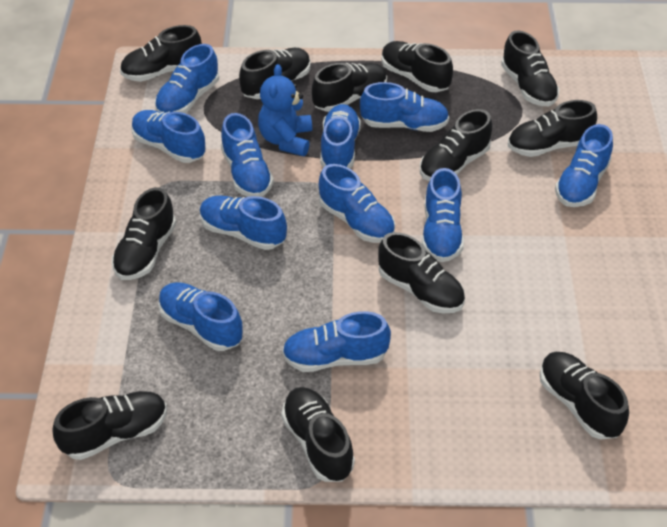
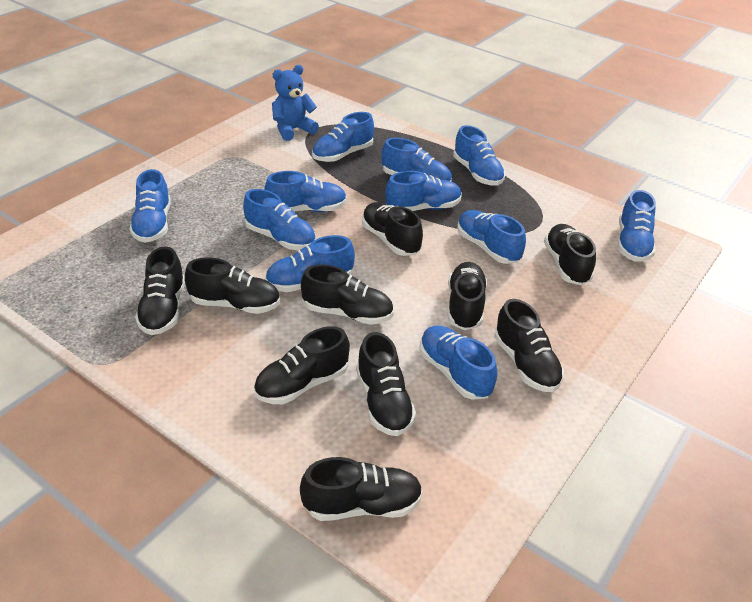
black shoe: 12 -> 10

